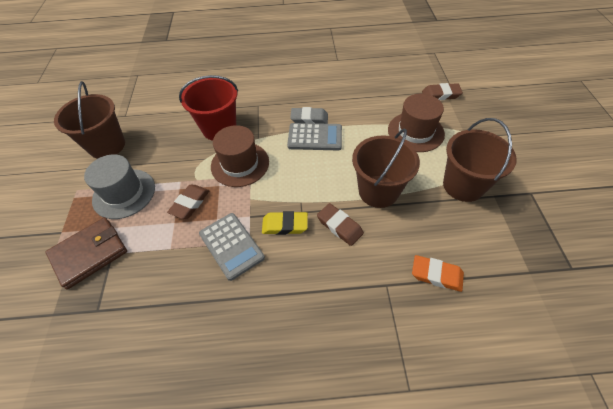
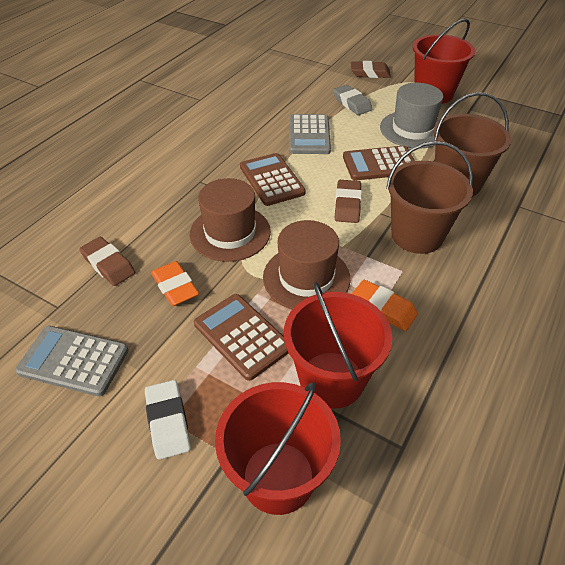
brown bucket: 3 -> 2
brown calculator: 0 -> 3
brown wallet: 1 -> 0
orange eraser: 1 -> 2
red bucket: 1 -> 3
white eraser: 0 -> 1
yellow eraser: 1 -> 0

